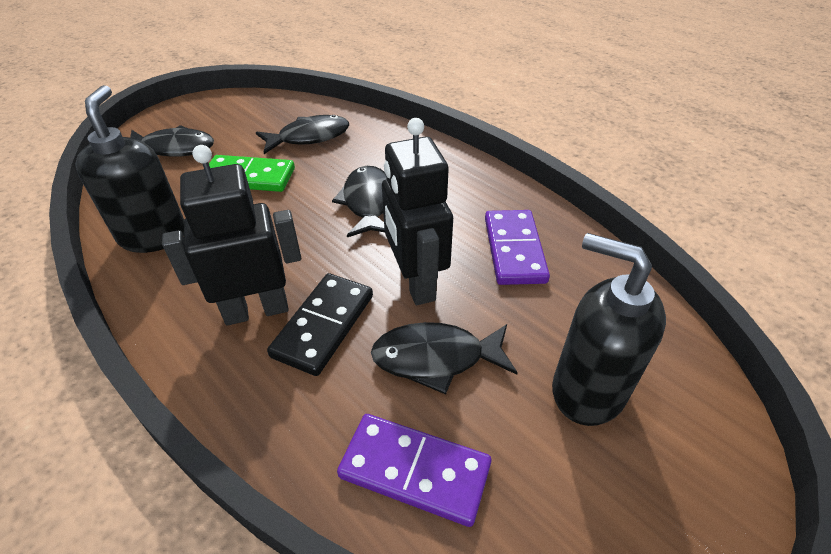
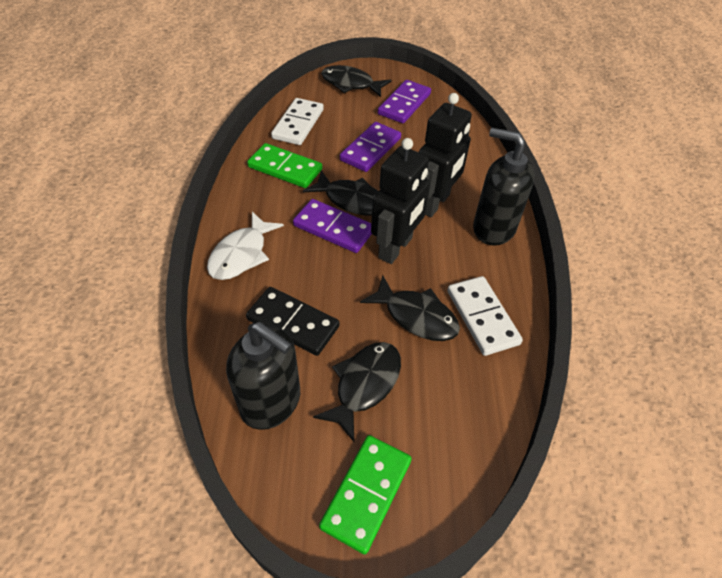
green domino: 1 -> 2
purple domino: 2 -> 3
white domino: 0 -> 2
white fish: 0 -> 1

